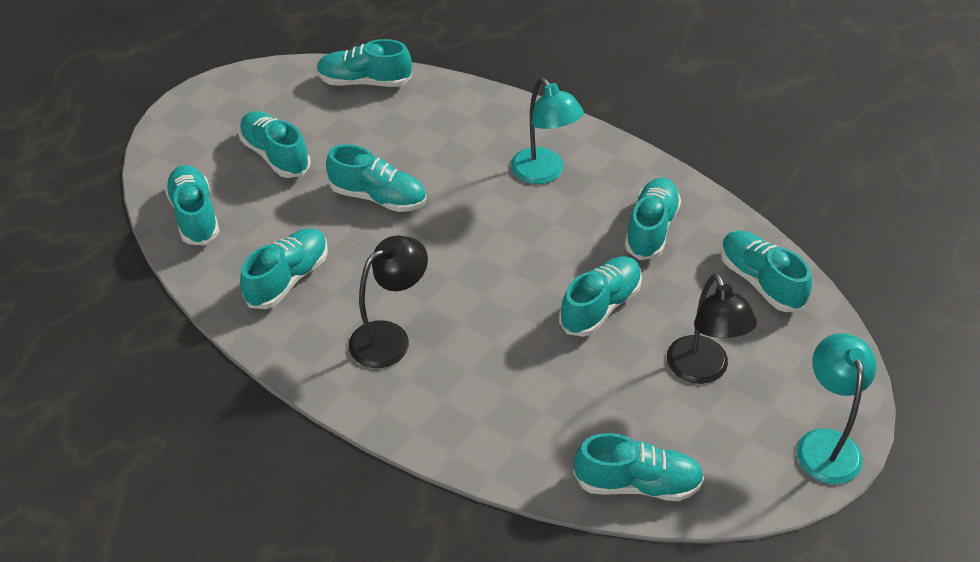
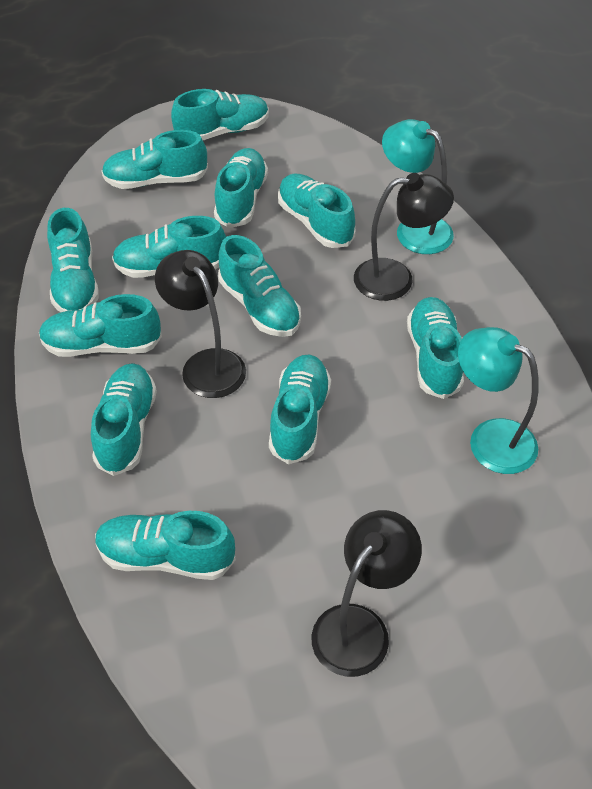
black lamp: 2 -> 3
turquoise shoe: 9 -> 12

